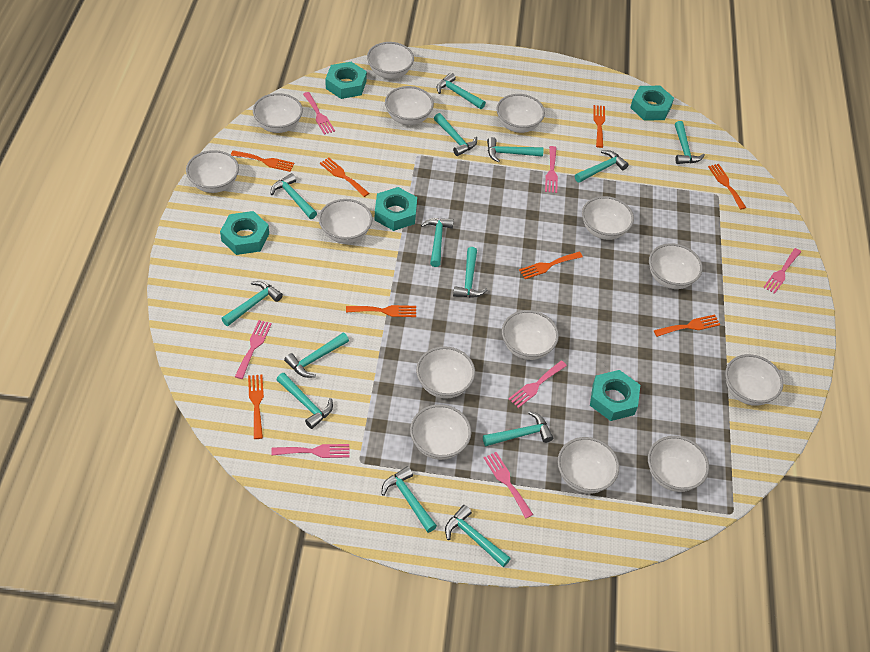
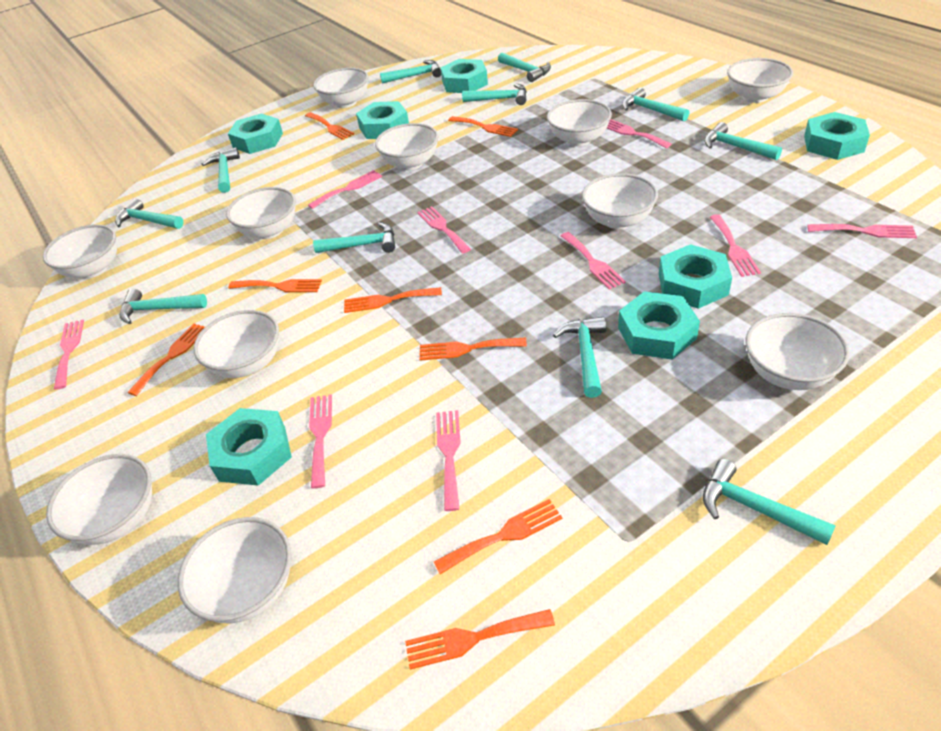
pink fork: 7 -> 9
turquoise hammer: 14 -> 11
turquoise nut: 5 -> 7
white bowl: 14 -> 11

